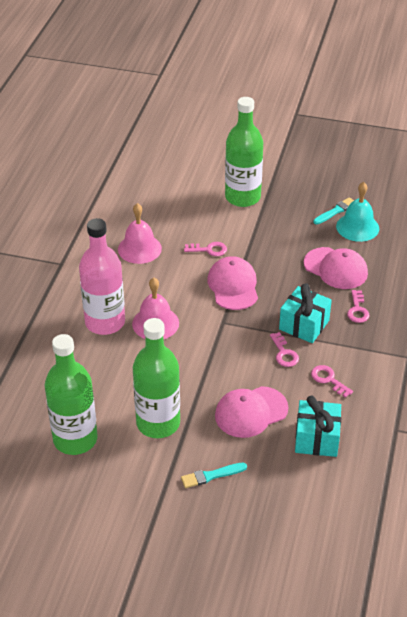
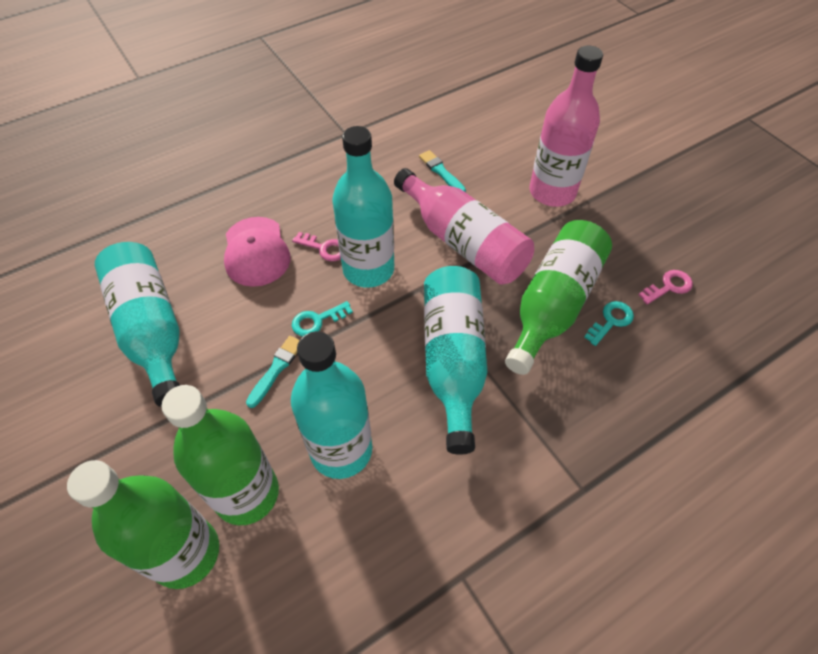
pink bell: 2 -> 0
pink bottle: 1 -> 2
pink cap: 3 -> 1
pink key: 4 -> 2
turquoise bell: 1 -> 0
turquoise bottle: 0 -> 4
turquoise gift: 2 -> 0
turquoise key: 0 -> 2

